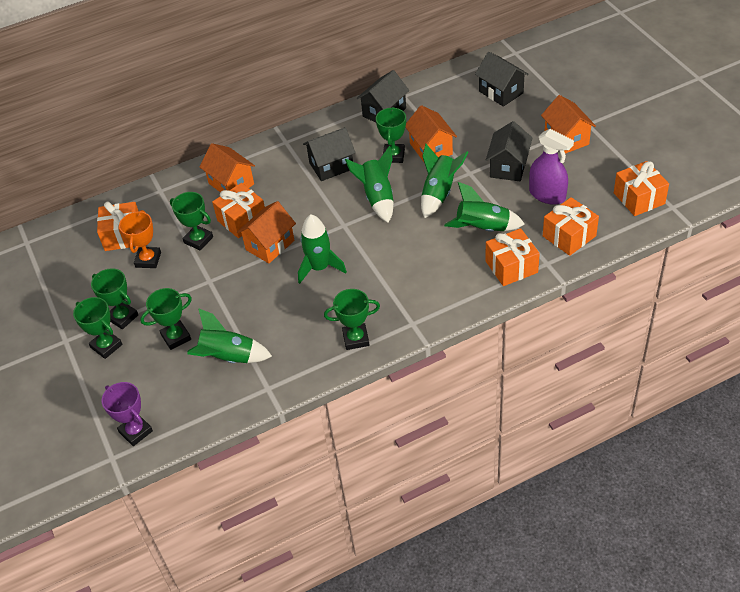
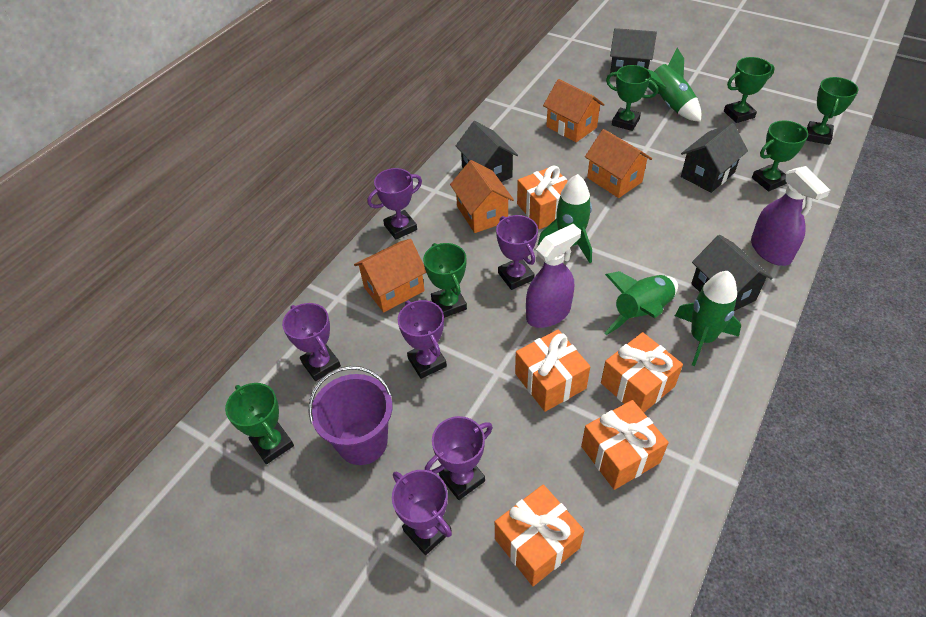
green rocket: 5 -> 4
orange trophy: 1 -> 0
purple bucket: 0 -> 1
purple spray bottle: 1 -> 2
purple trophy: 1 -> 6

